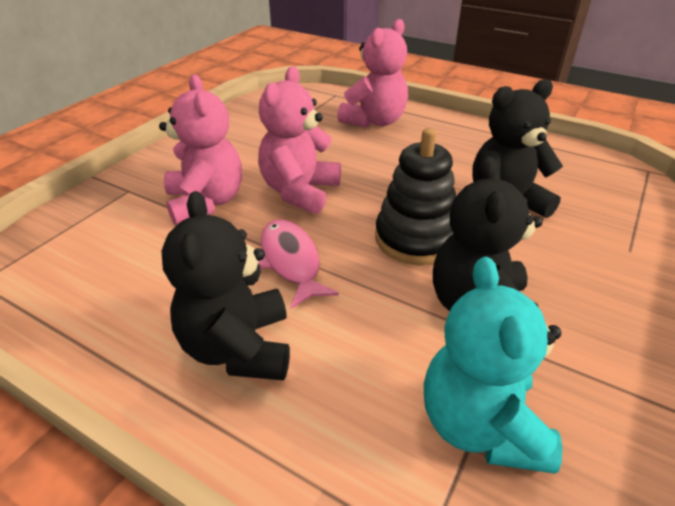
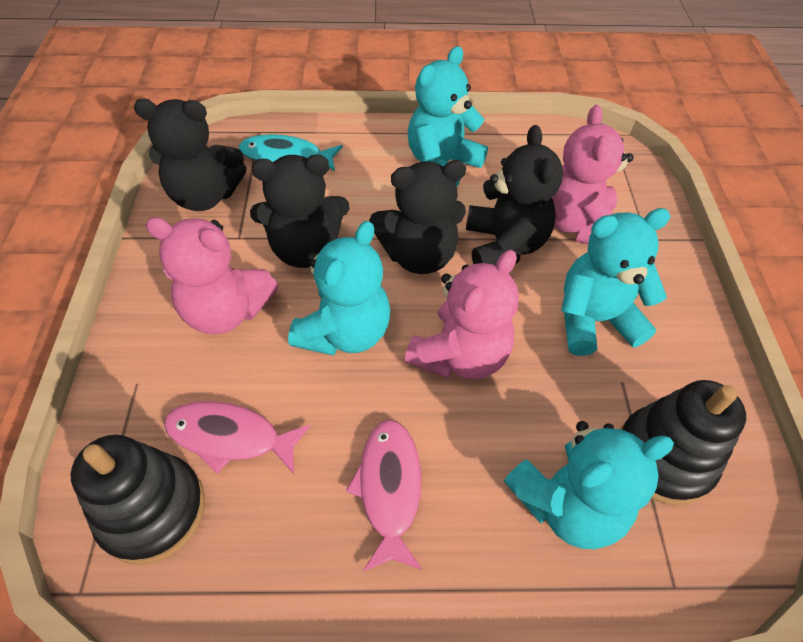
black stacking toy: 1 -> 2
black teddy bear: 3 -> 4
pink fish: 1 -> 2
turquoise fish: 0 -> 1
turquoise teddy bear: 1 -> 4

